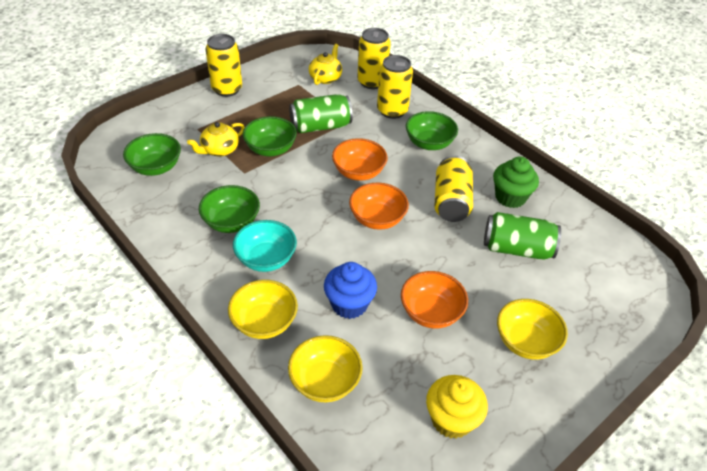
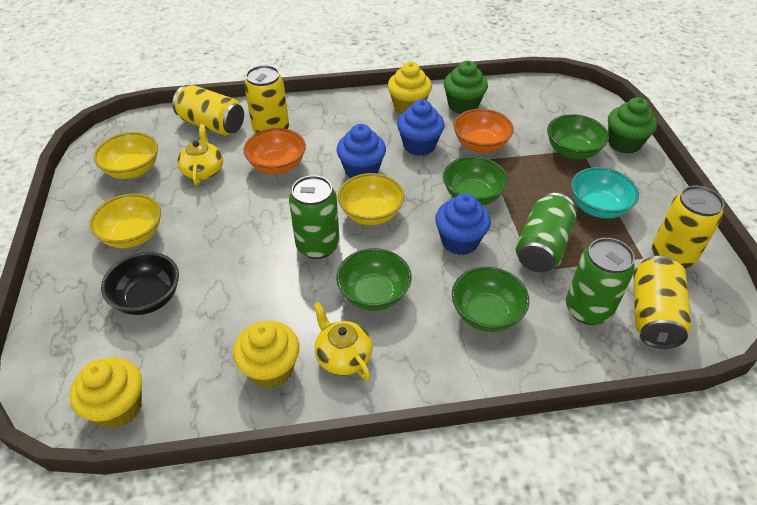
black bowl: 0 -> 1
blue cupcake: 1 -> 3
green can: 2 -> 3
green cupcake: 1 -> 2
orange bowl: 3 -> 2
yellow cupcake: 1 -> 3

